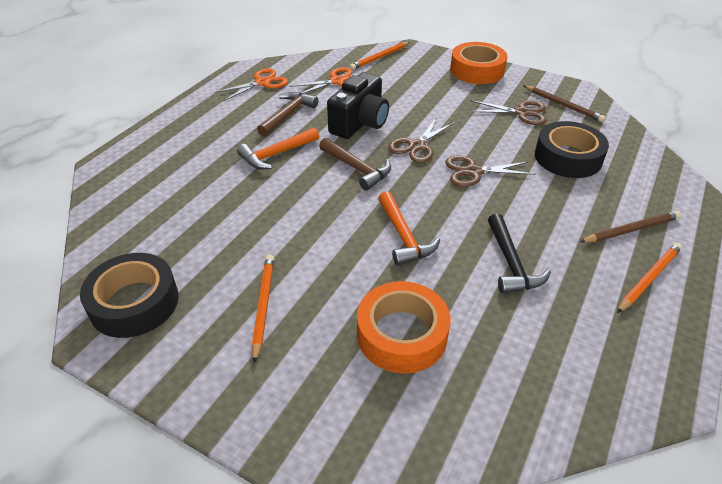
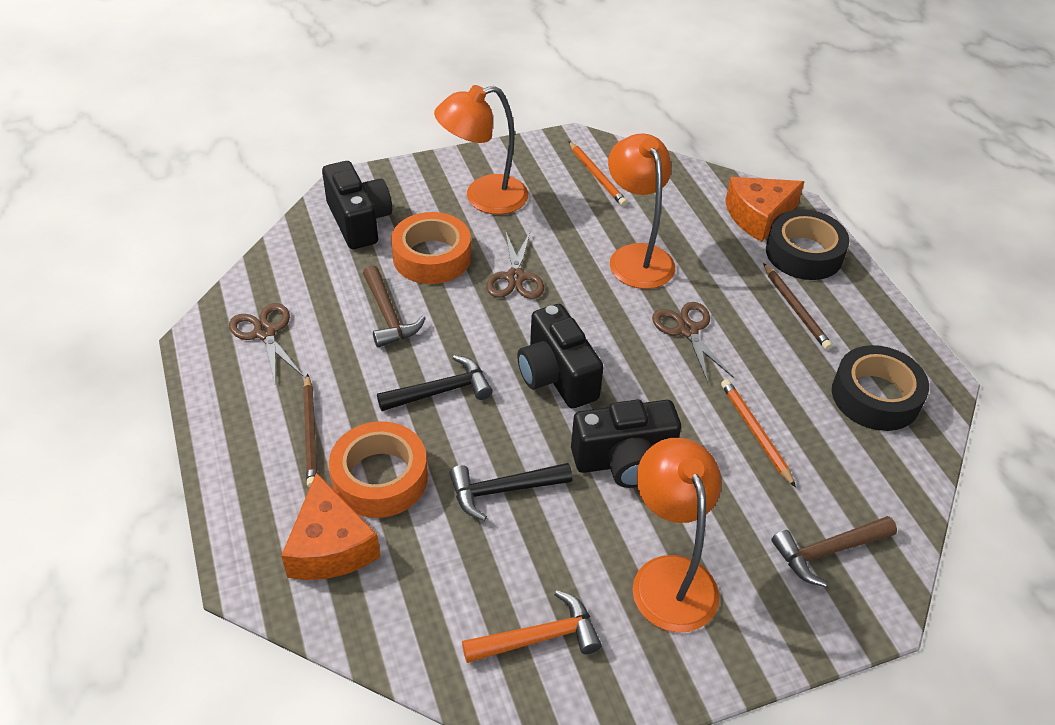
black camera: 1 -> 3
black hammer: 1 -> 2
orange cheese: 0 -> 2
orange hammer: 2 -> 1
orange lamp: 0 -> 3
orange pencil: 3 -> 2
orange scissors: 2 -> 0

